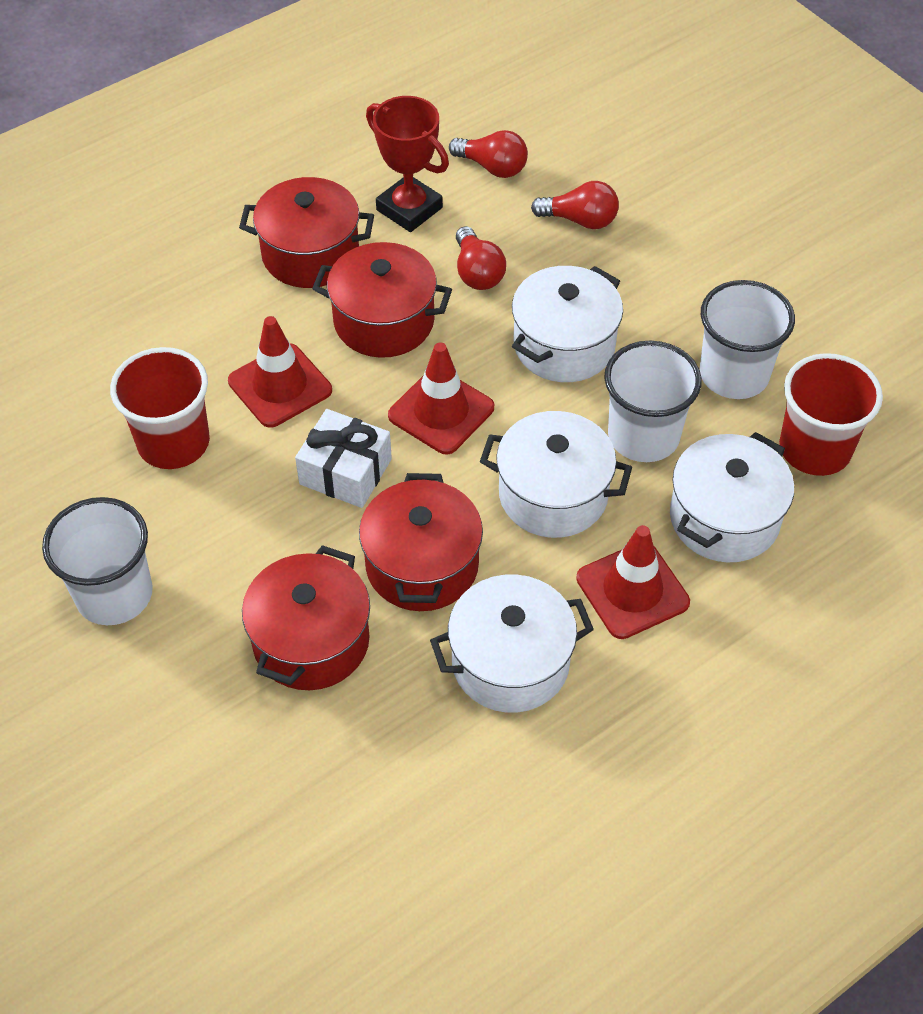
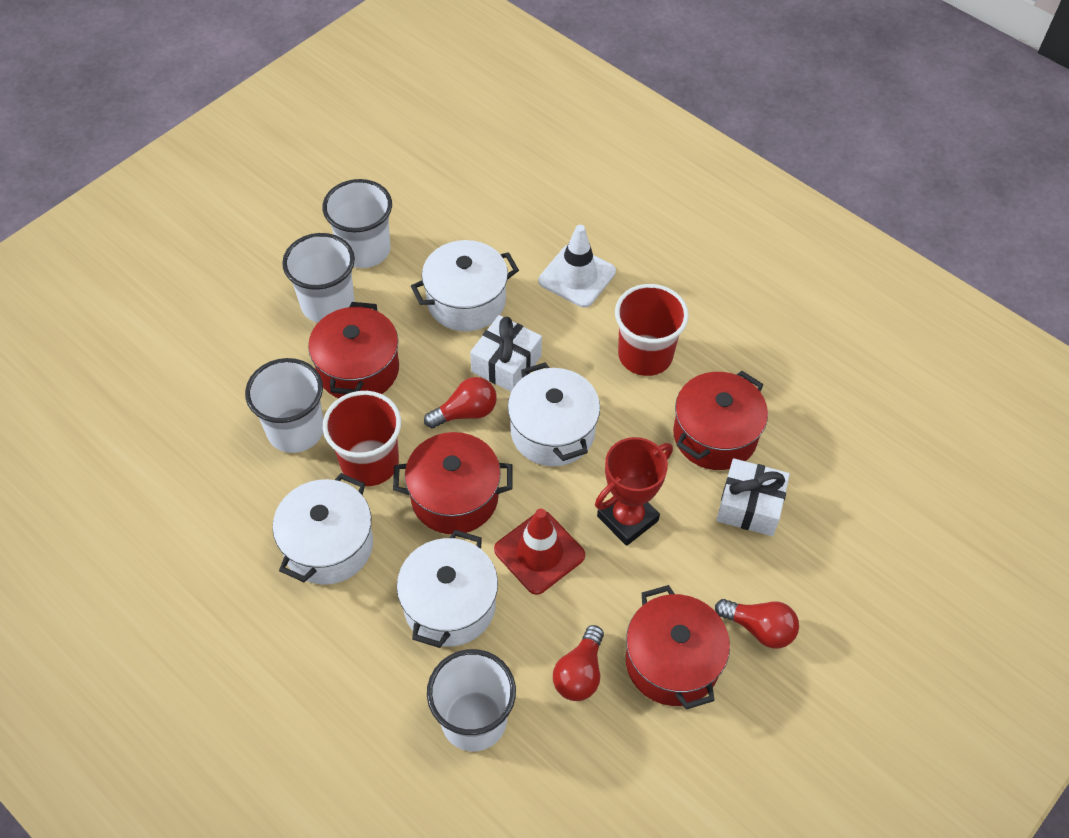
red traffic cone: 3 -> 1
white cup: 3 -> 4
white gift: 1 -> 2
white traffic cone: 0 -> 1

